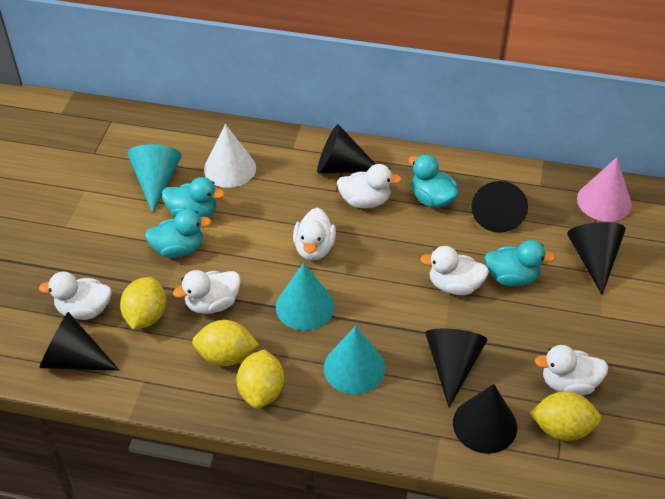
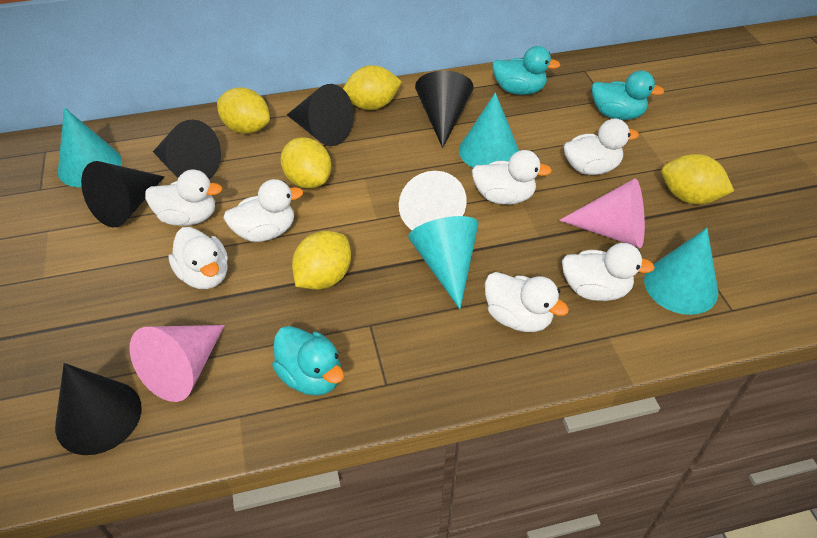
black cone: 6 -> 5
pink cone: 1 -> 2
turquoise cone: 3 -> 4
turquoise duck: 4 -> 3
white duck: 6 -> 7
yellow lemon: 4 -> 5

